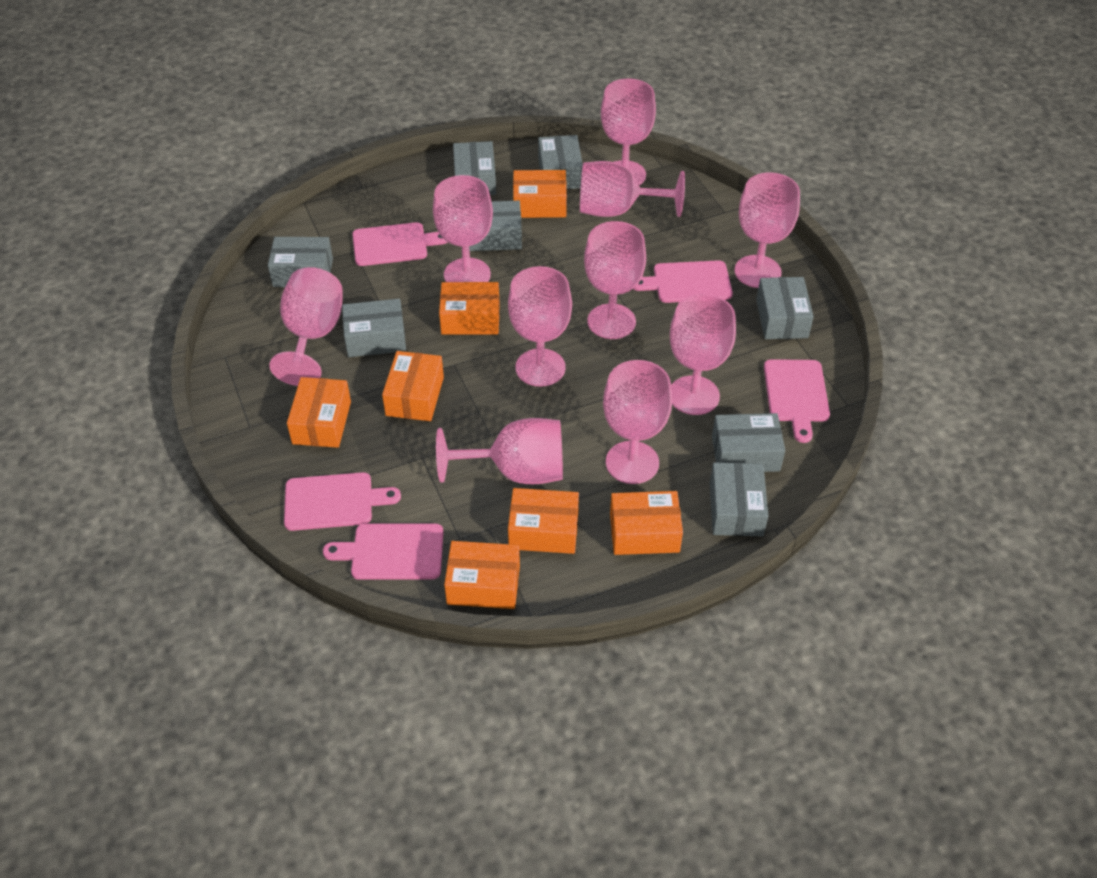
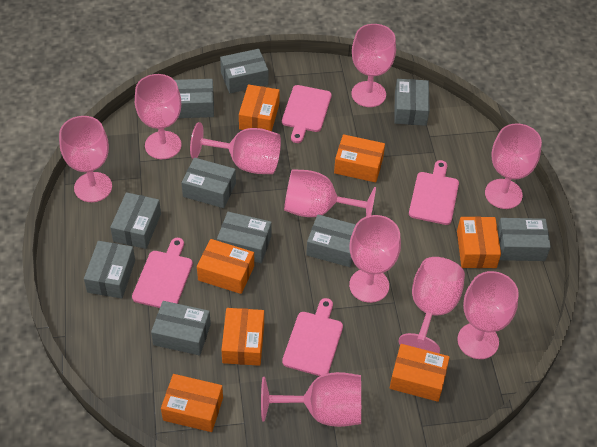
grey box: 8 -> 10
pink cutting board: 5 -> 4

